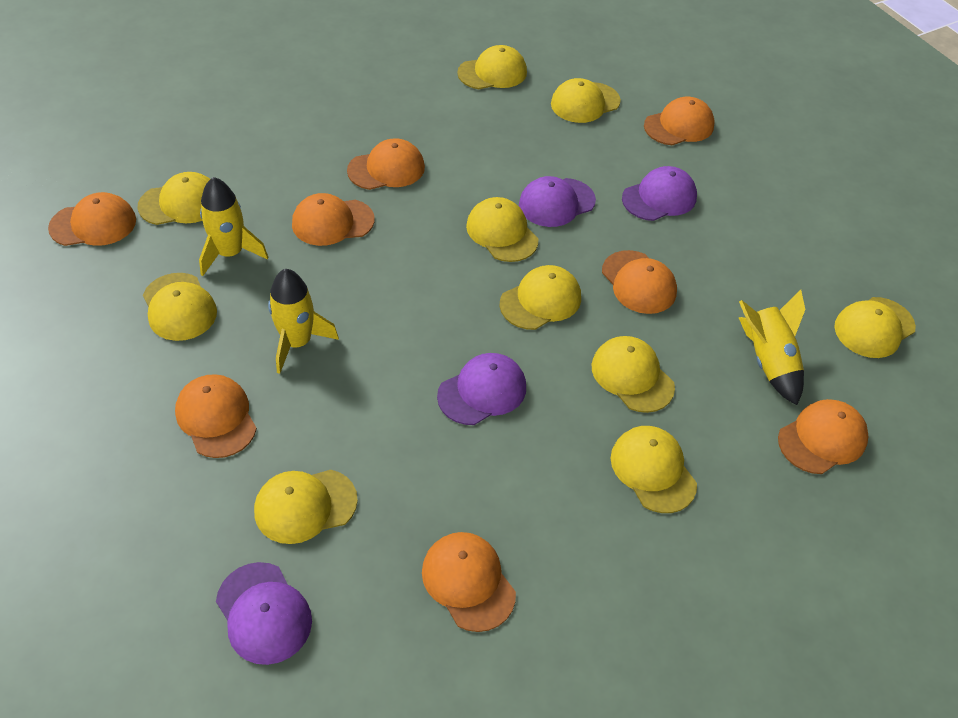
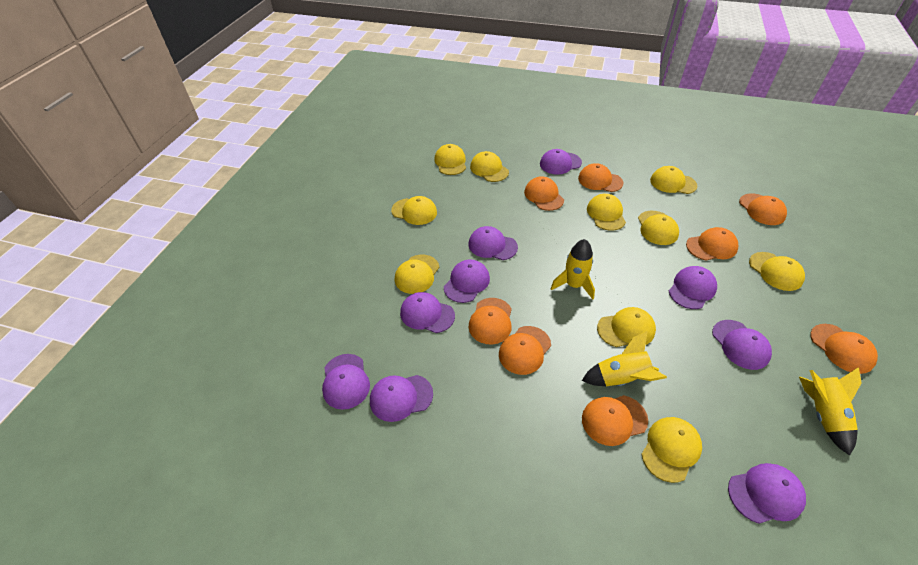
purple cap: 4 -> 9

